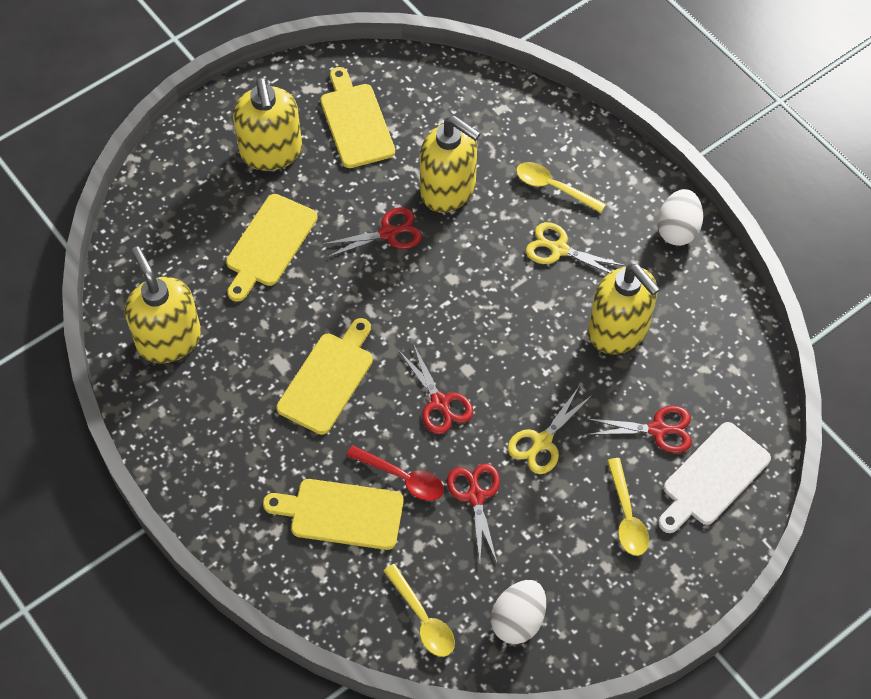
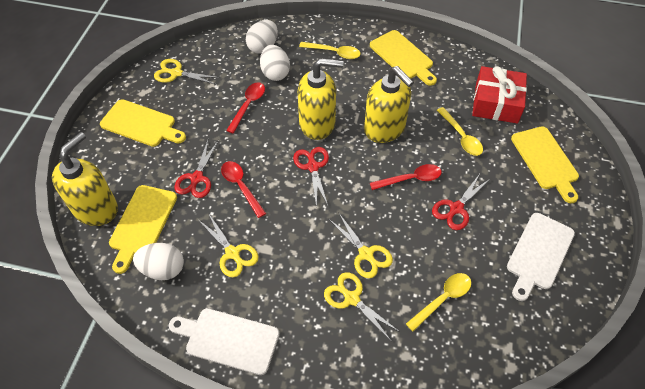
red gift: 0 -> 1
red scissors: 4 -> 3
red spoon: 1 -> 3
white cutting board: 1 -> 2
white egg: 2 -> 3
yellow scissors: 2 -> 4
yellow soap dispenser: 4 -> 3

